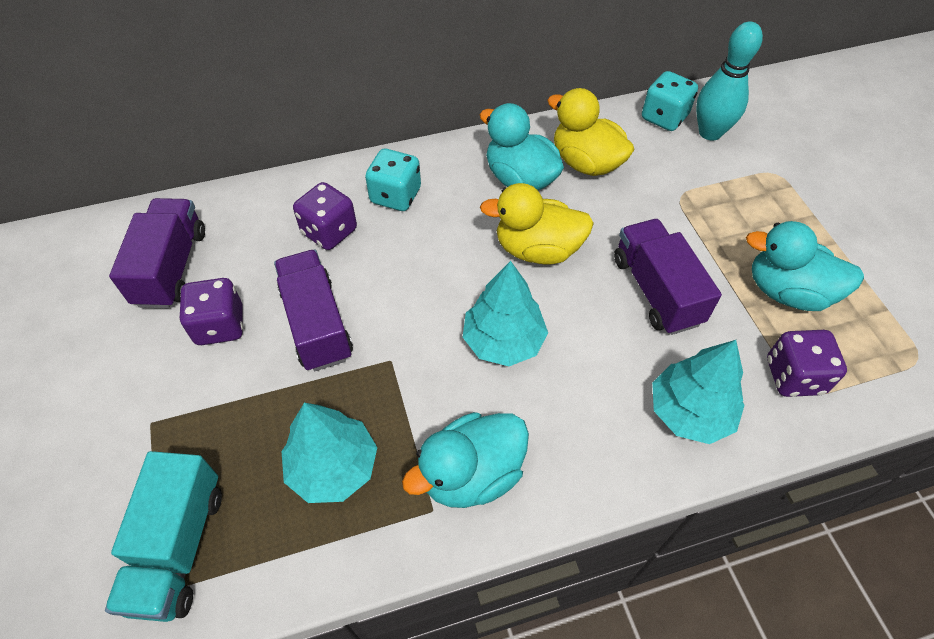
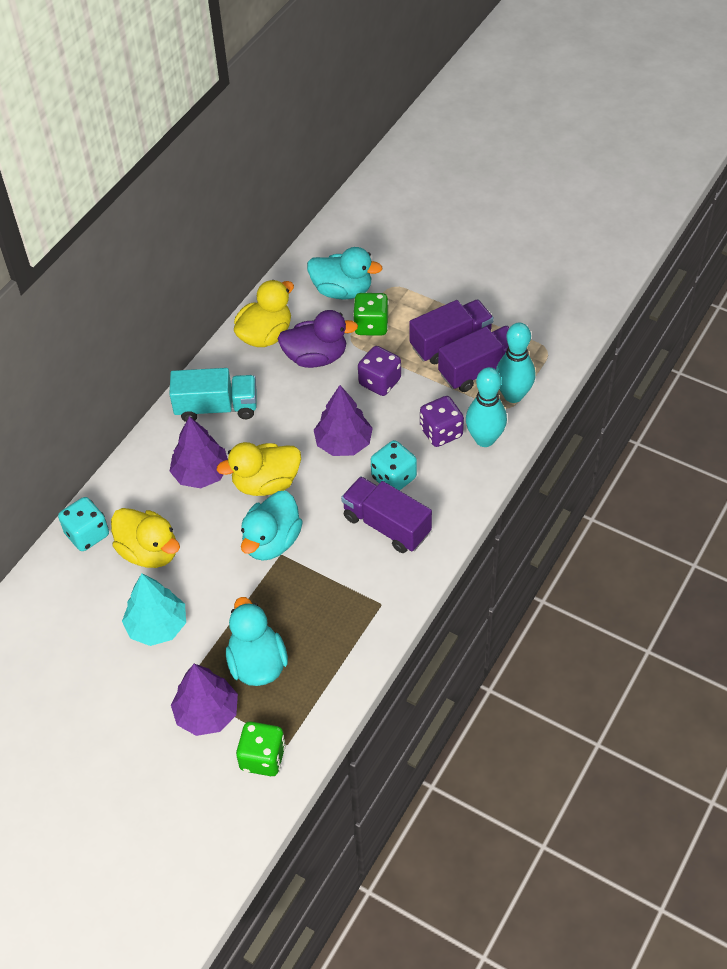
green dice: 0 -> 2
purple dice: 3 -> 2
purple duck: 0 -> 1
purple tree: 0 -> 3
turquoise bowling pin: 1 -> 2
turquoise tree: 3 -> 1
yellow duck: 2 -> 3

